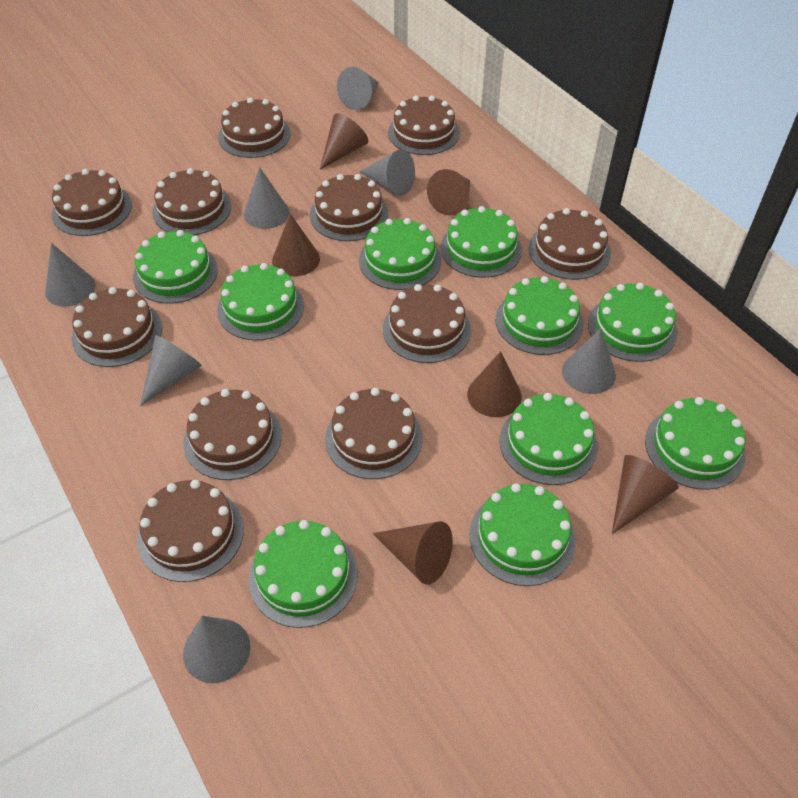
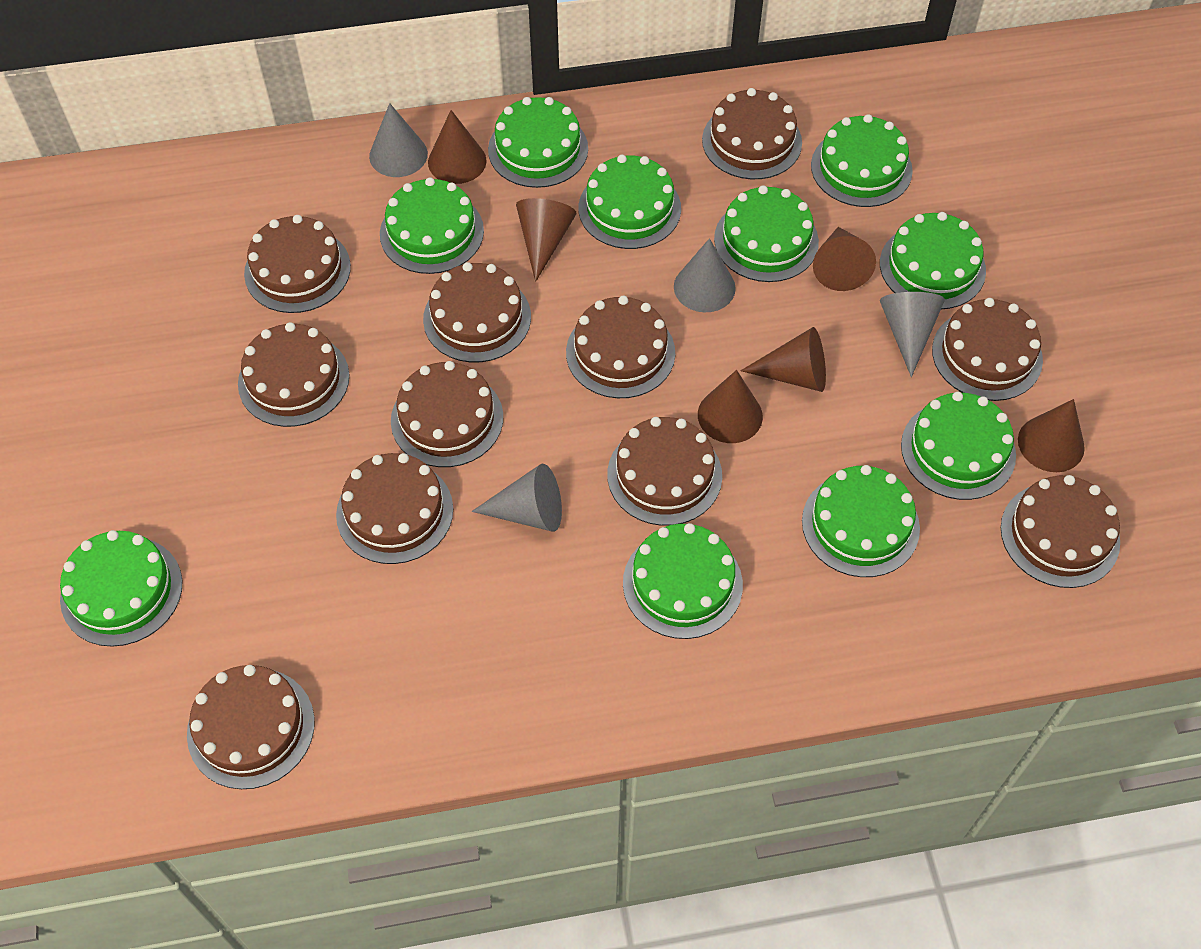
grey cone: 7 -> 4

